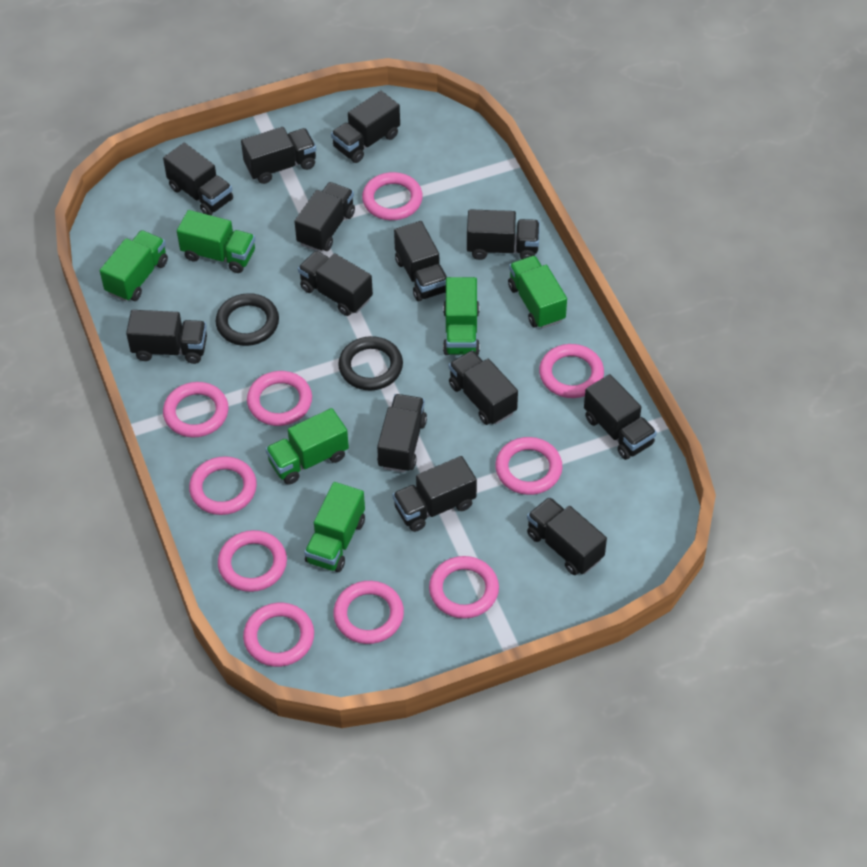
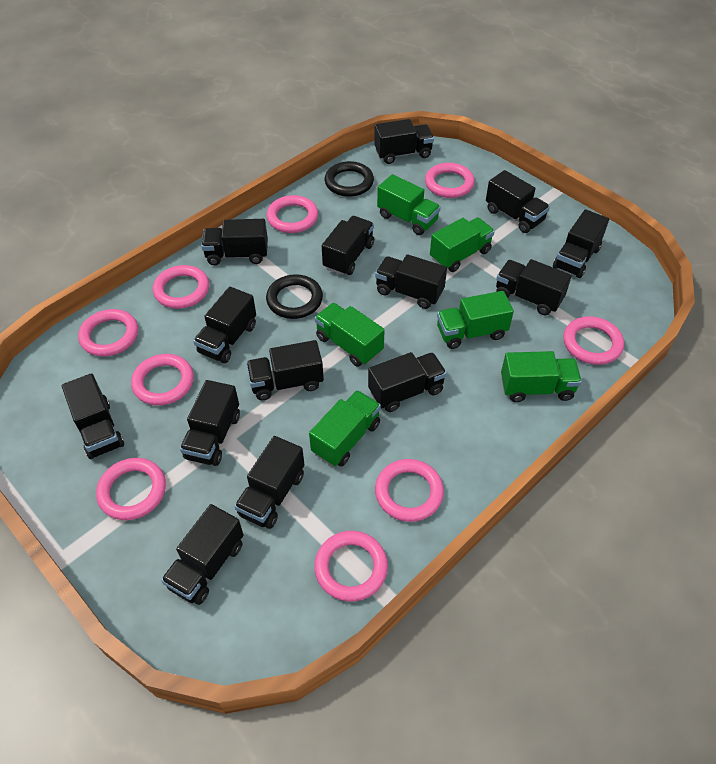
black truck: 13 -> 14
pink ring: 10 -> 9

